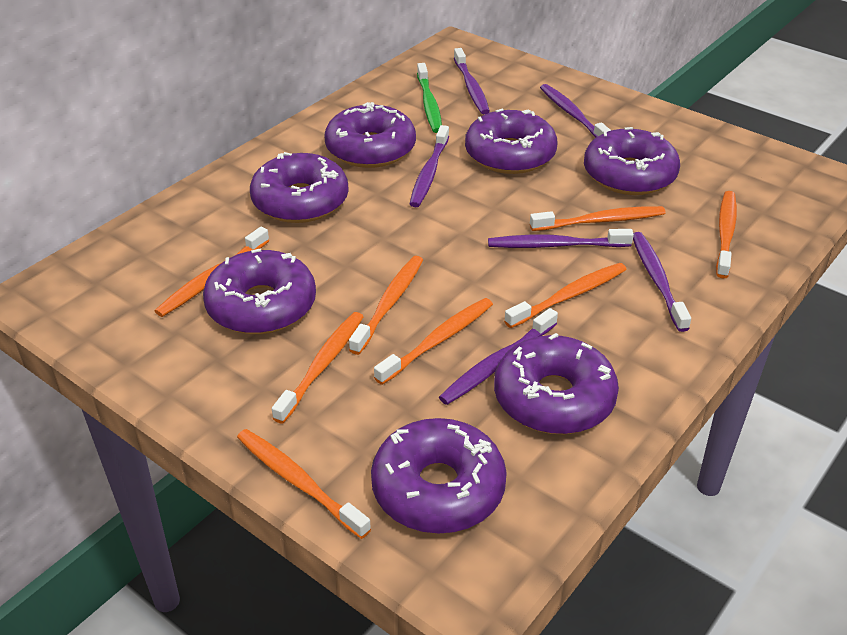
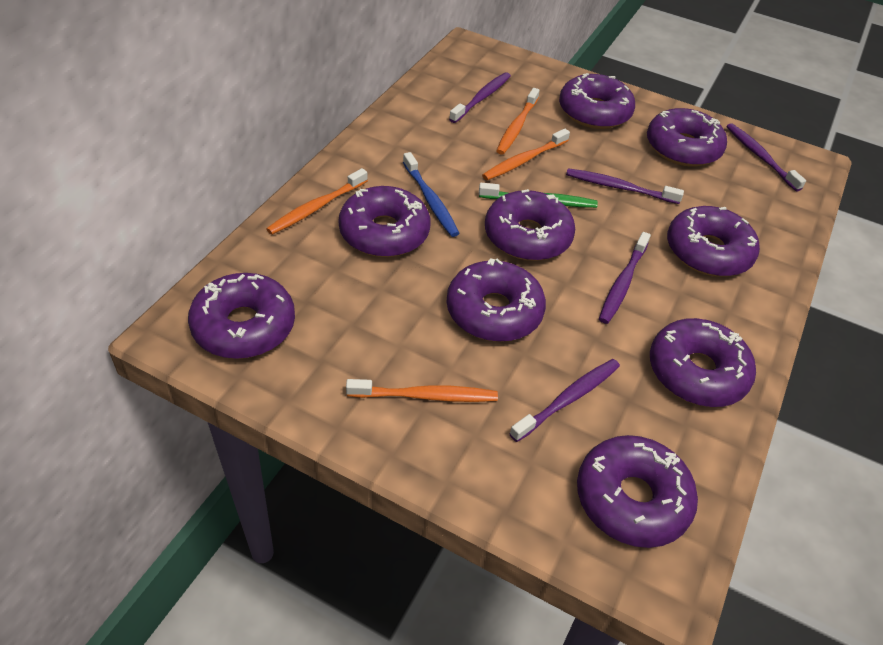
blue toothbrush: 0 -> 1
orange toothbrush: 8 -> 4
purple donut: 7 -> 9
purple toothbrush: 6 -> 5

